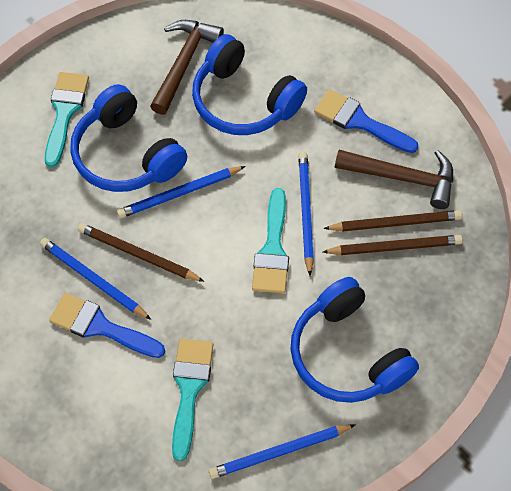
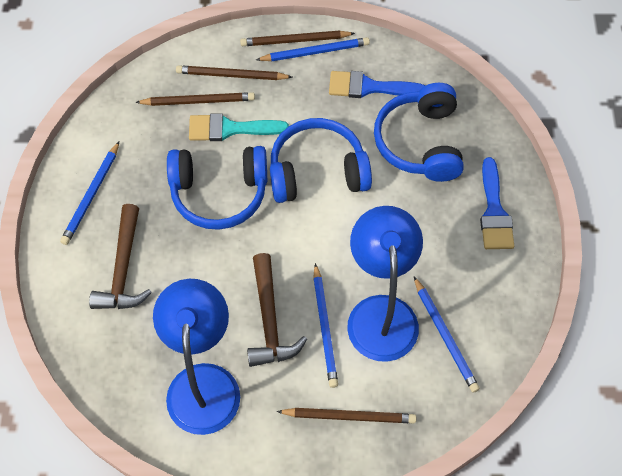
blue lamp: 0 -> 2
brown pencil: 3 -> 4
turquoise brush: 3 -> 1

